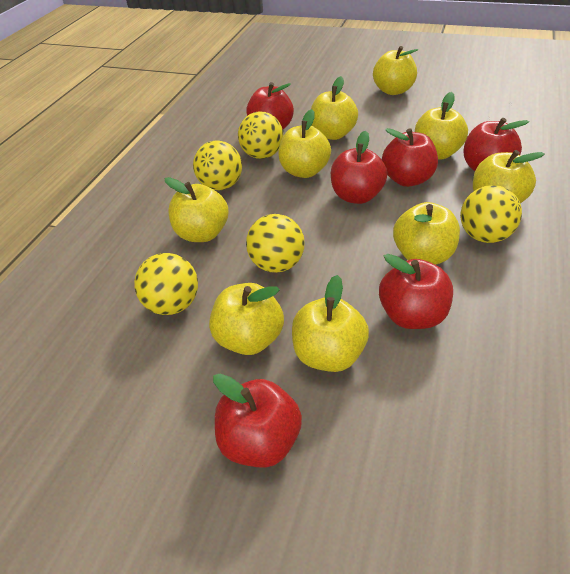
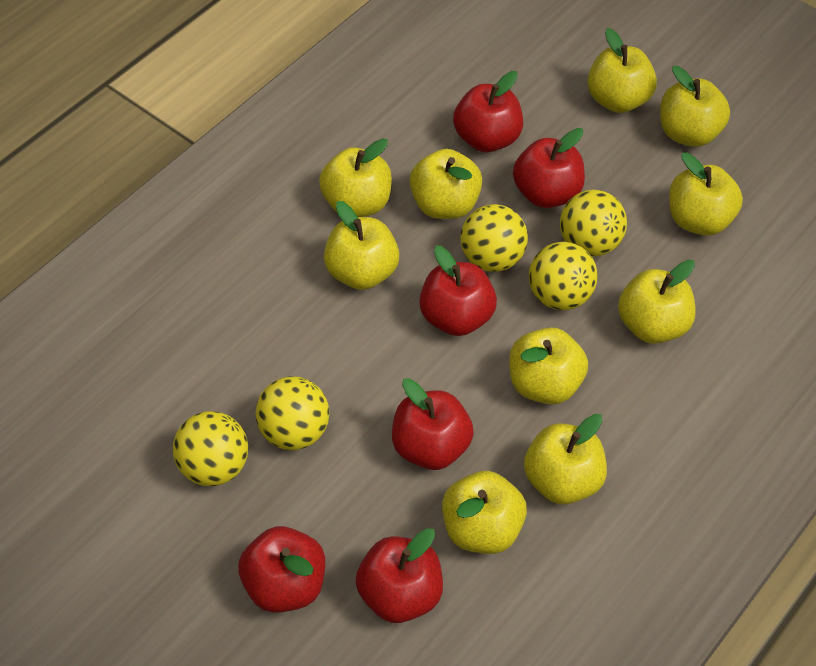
yellow apple: 9 -> 10

